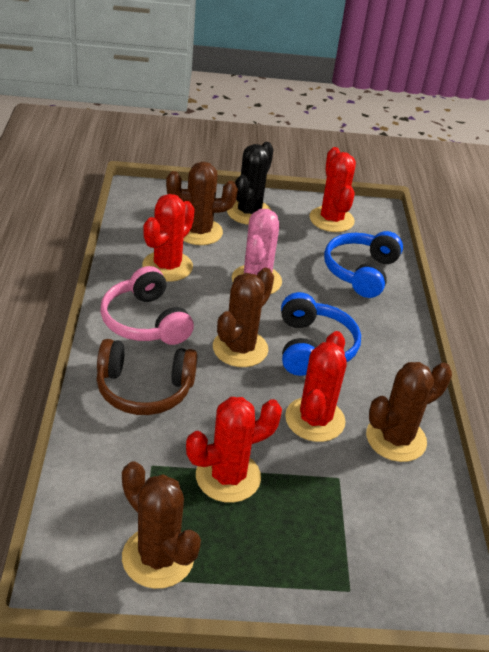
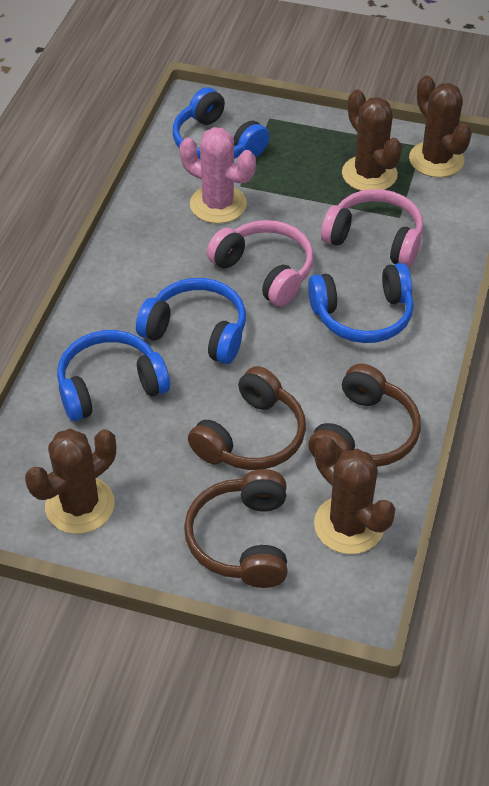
black cactus: 1 -> 0
blue headphones: 2 -> 4
brown headphones: 1 -> 3
pink headphones: 1 -> 2
red cactus: 4 -> 0

